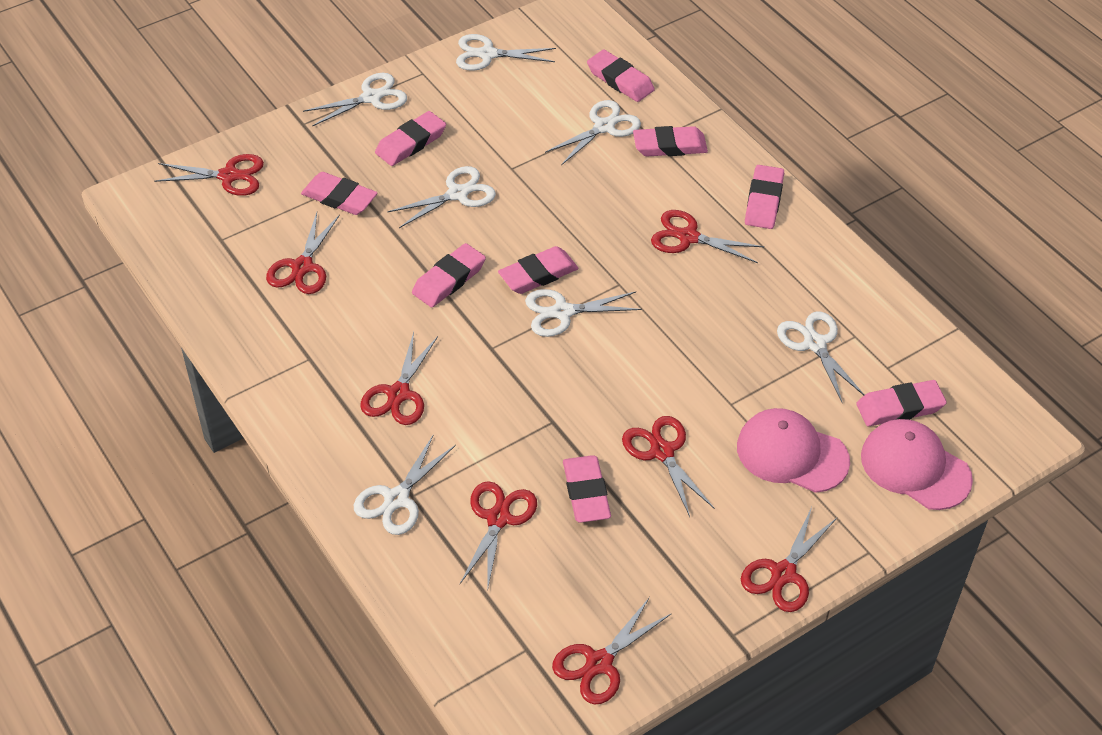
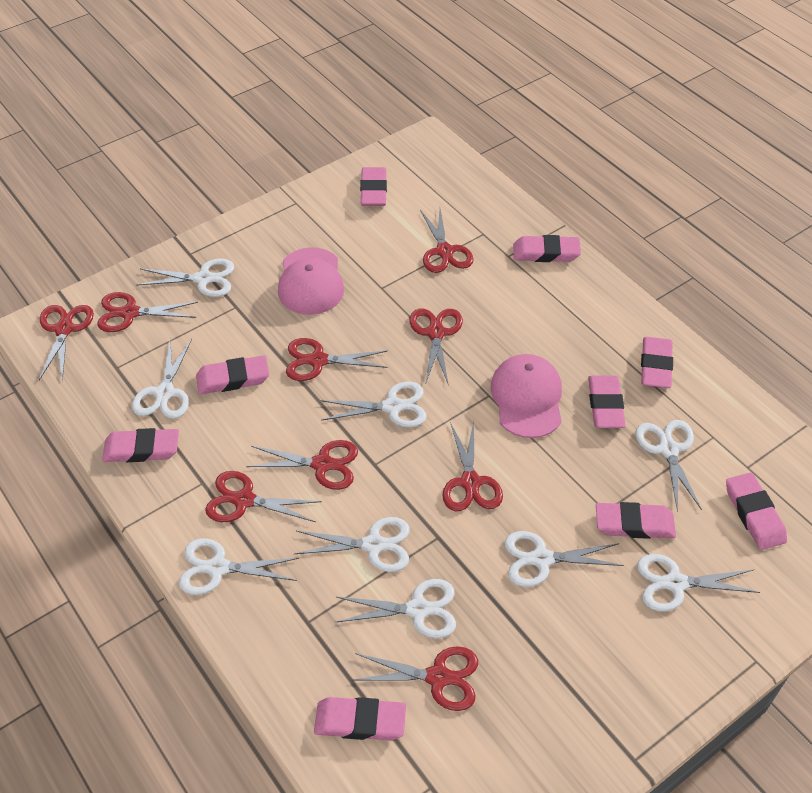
red scissors: 8 -> 9
white scissors: 7 -> 9

